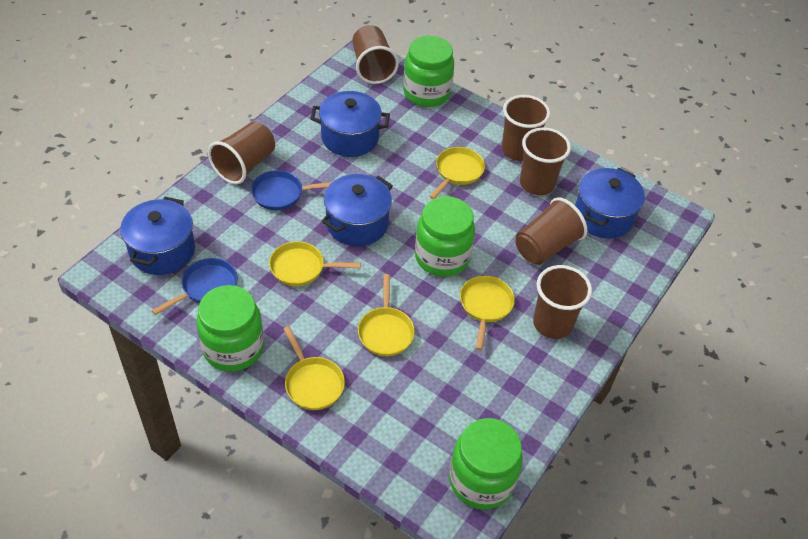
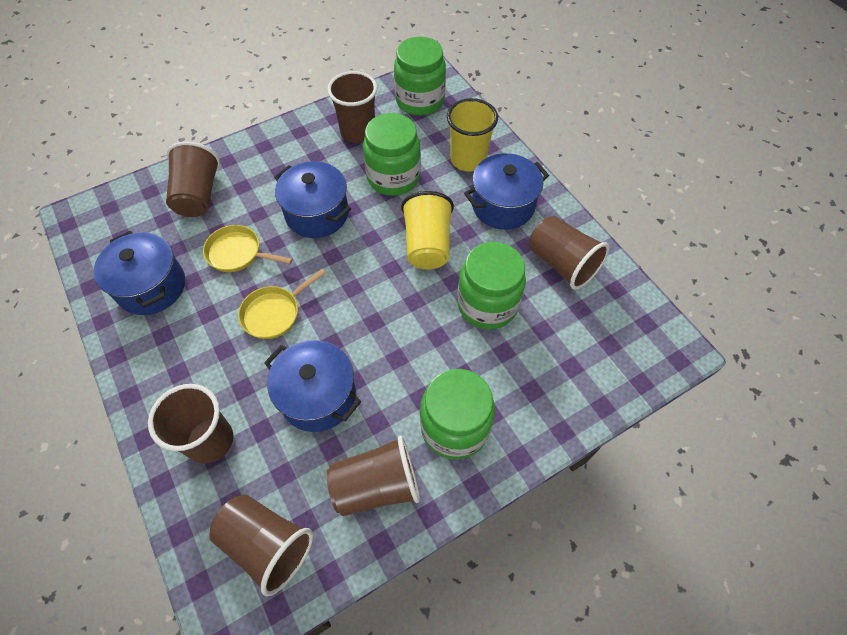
blue pan: 2 -> 0
yellow cup: 0 -> 2
yellow pan: 5 -> 2

